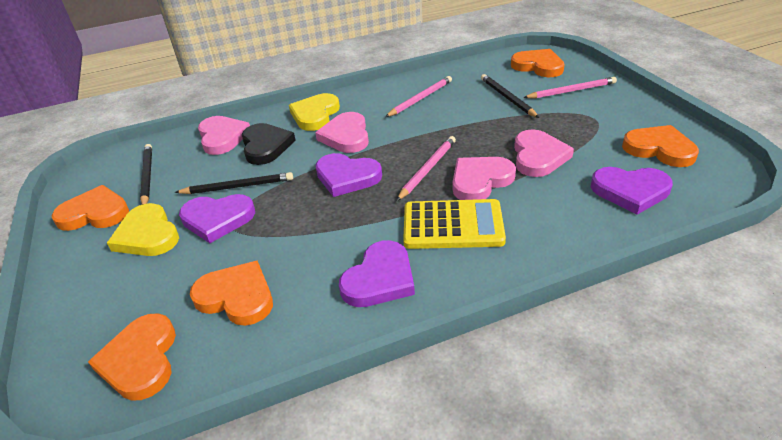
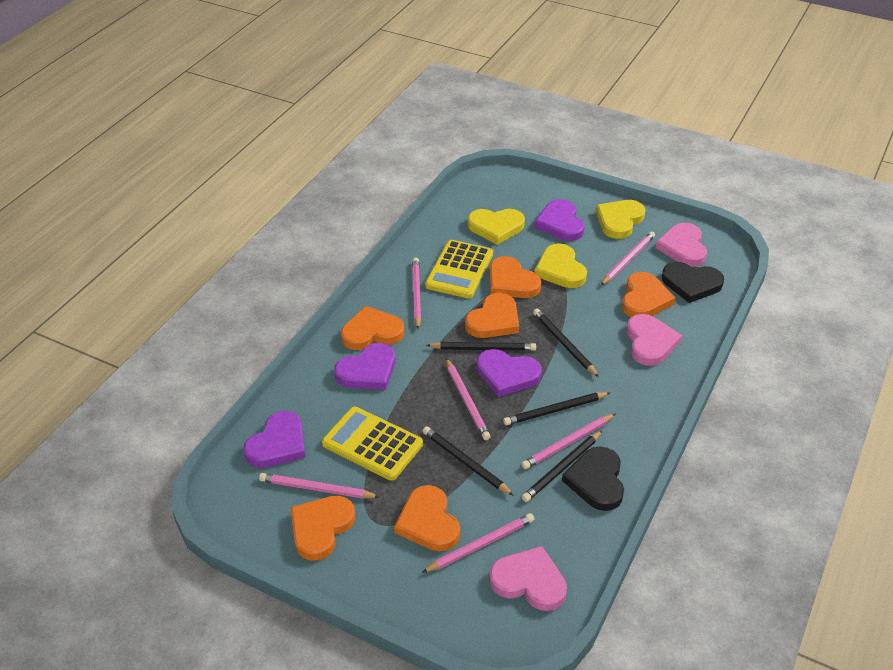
black heart: 1 -> 2
black pencil: 3 -> 5
orange heart: 5 -> 6
pink heart: 4 -> 3
pink pencil: 3 -> 6
yellow calculator: 1 -> 2
yellow heart: 2 -> 3

